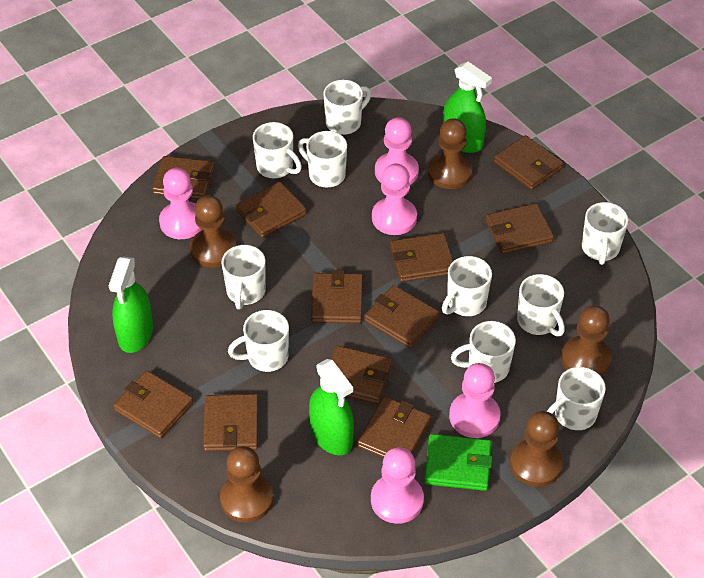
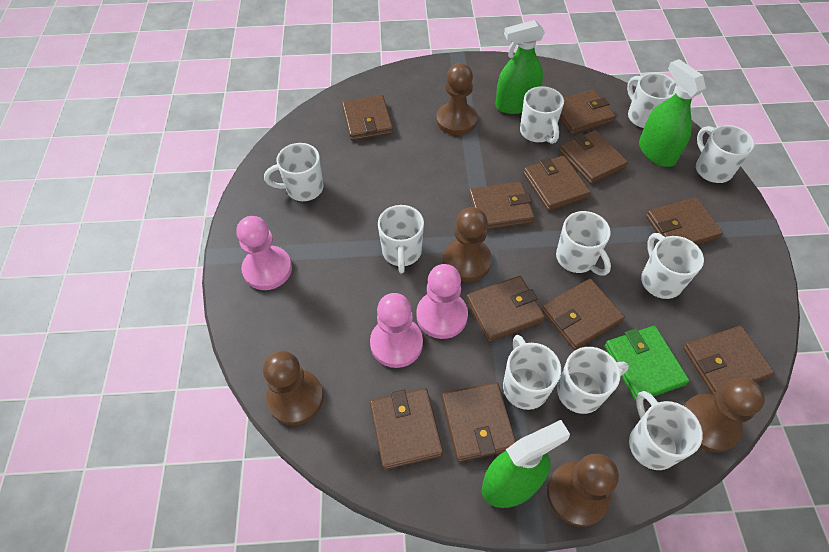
pink pawn: 5 -> 3

